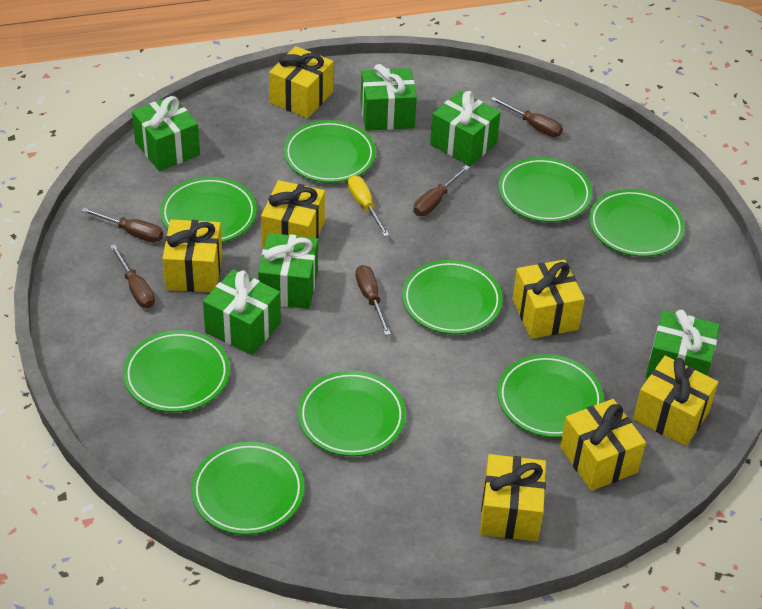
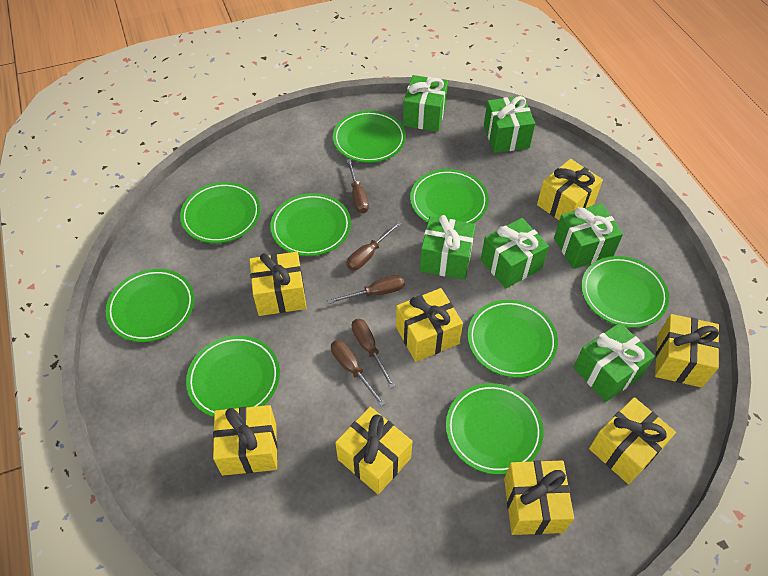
yellow gift: 7 -> 8
yellow screwdriver: 1 -> 0

